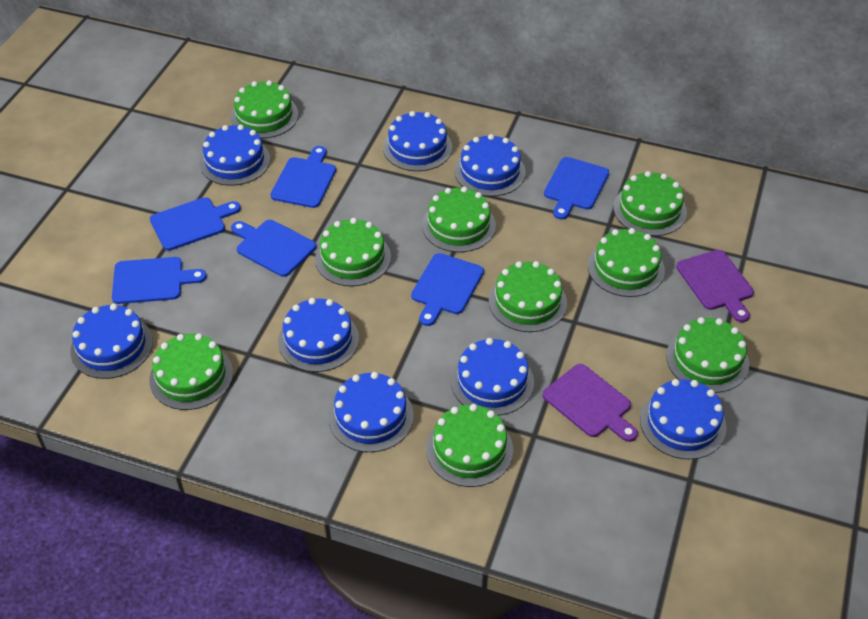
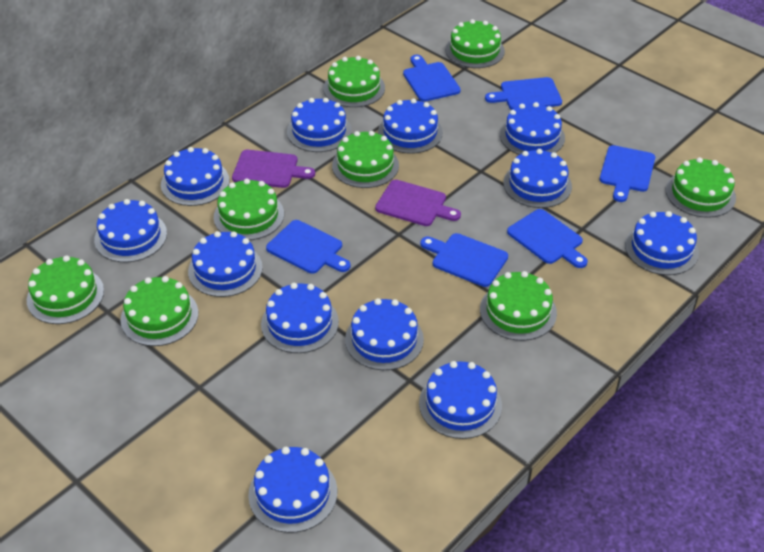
blue cake: 8 -> 12
green cake: 9 -> 8

